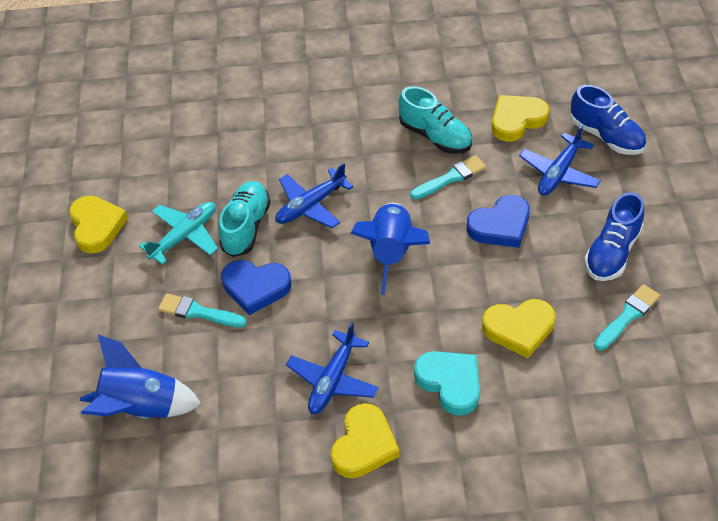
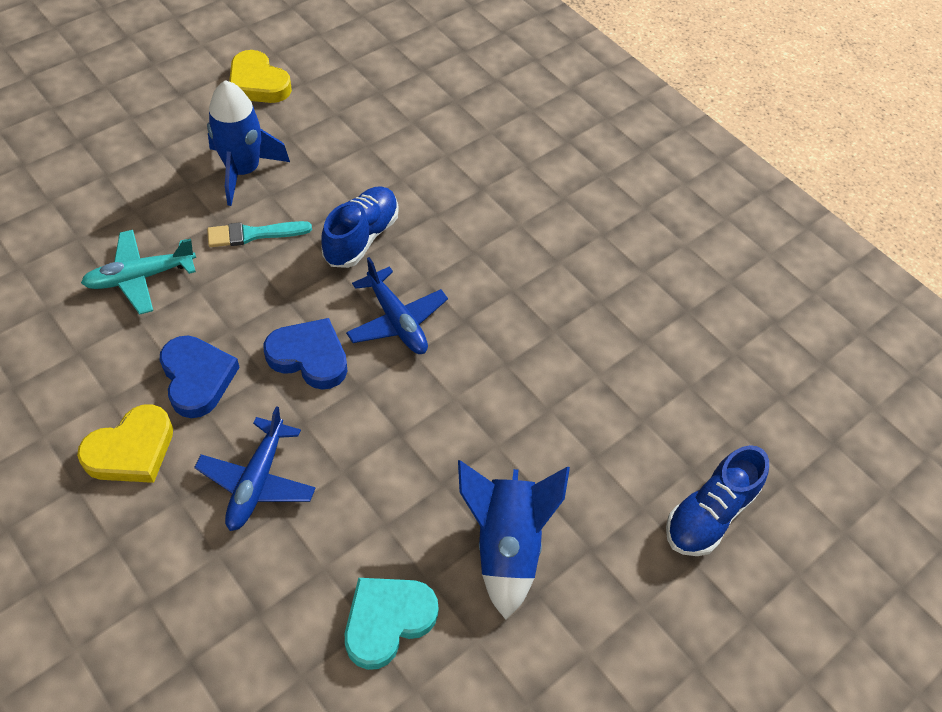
blue plane: 3 -> 2
turquoise brush: 3 -> 1
turquoise shoe: 2 -> 0
yellow heart: 4 -> 2

